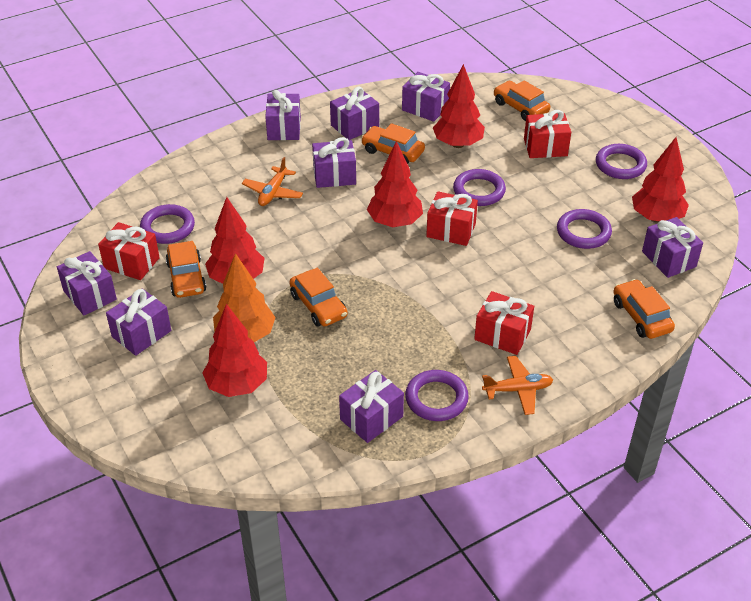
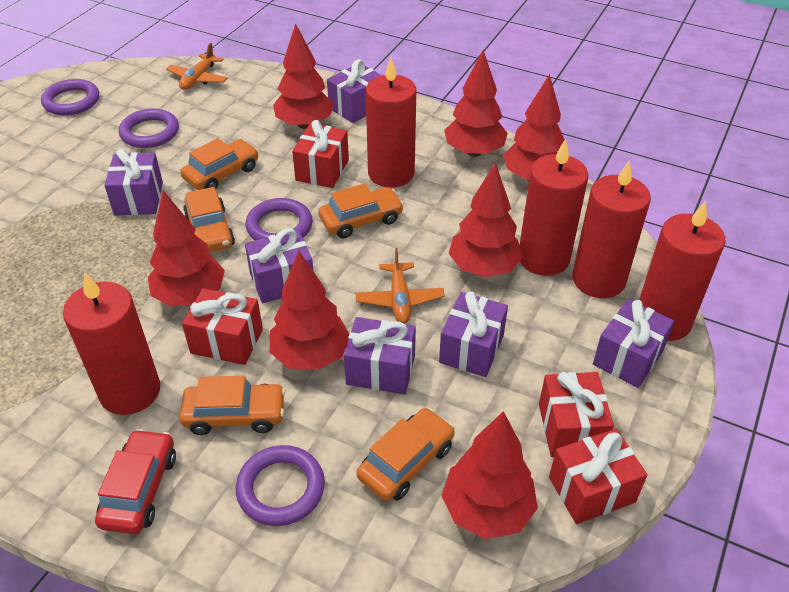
orange tree: 1 -> 0
purple gift: 8 -> 6
purple ring: 5 -> 4
red candle: 0 -> 5
red car: 0 -> 1
red tree: 5 -> 7

